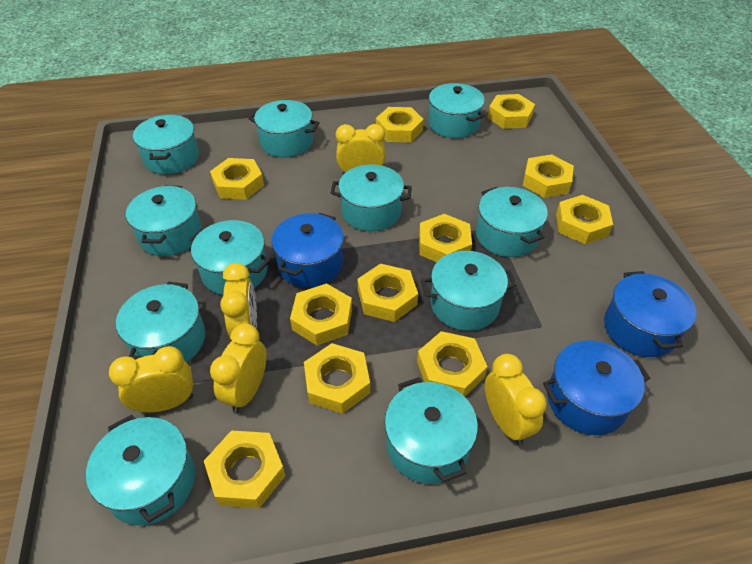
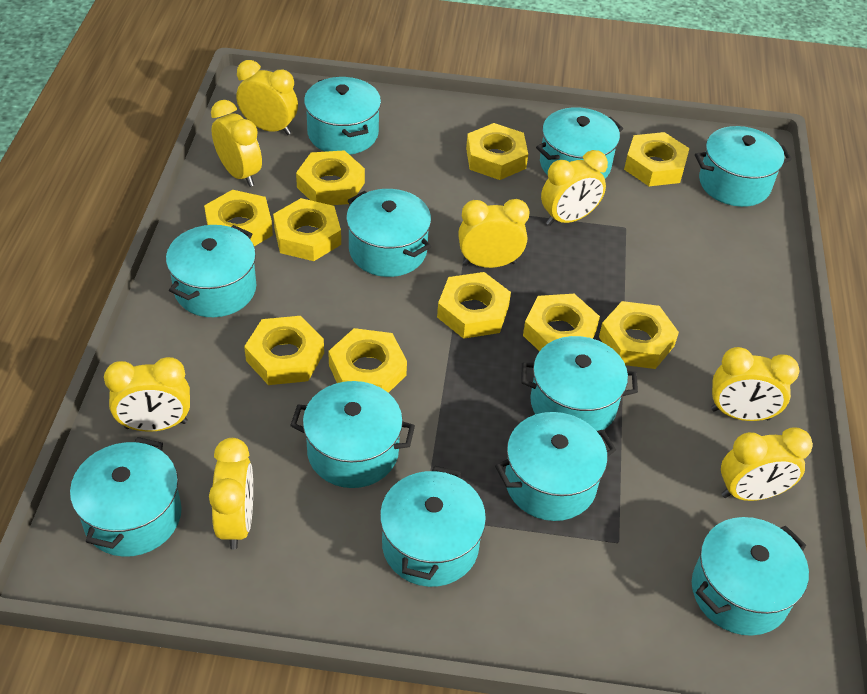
blue pot: 3 -> 0
yellow clock: 5 -> 8
yellow nut: 11 -> 10

